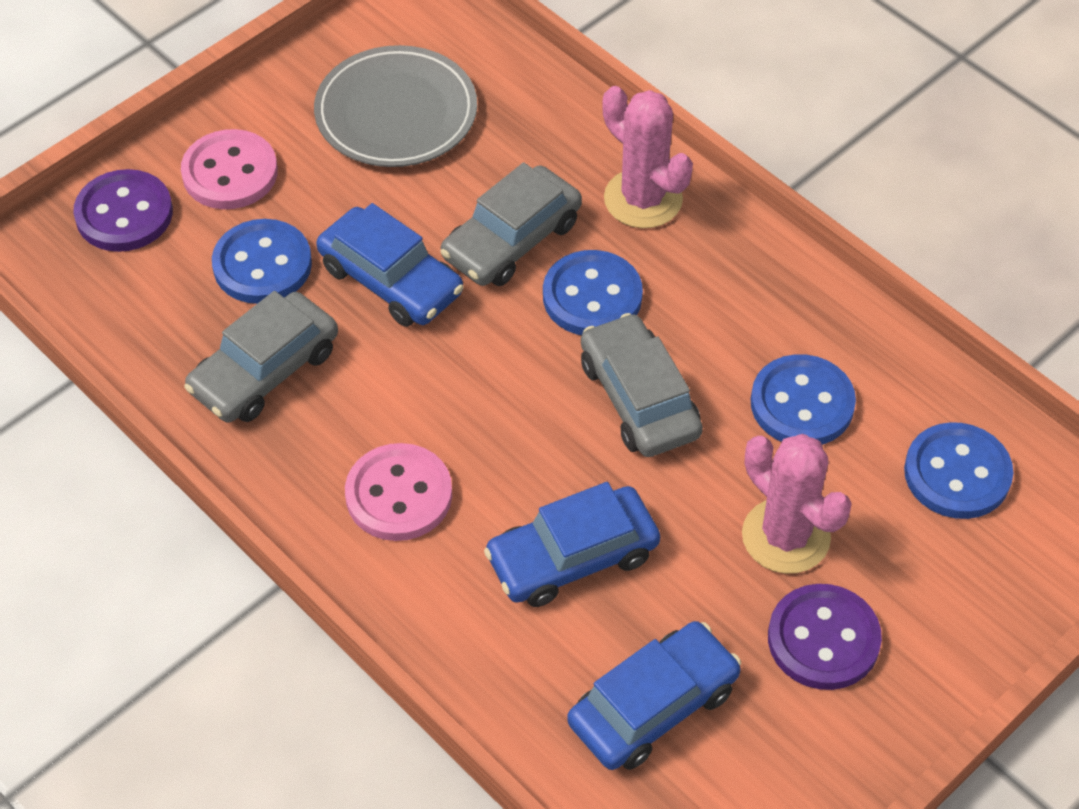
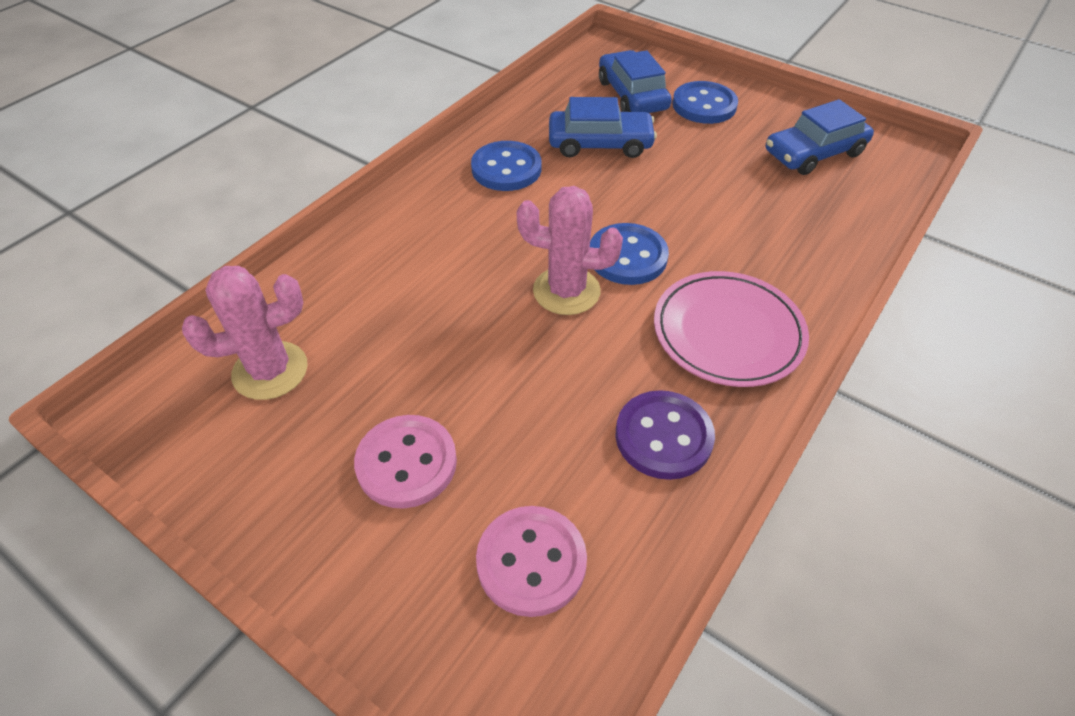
blue button: 4 -> 3
grey car: 3 -> 0
grey plate: 1 -> 0
pink plate: 0 -> 1
purple button: 2 -> 1

